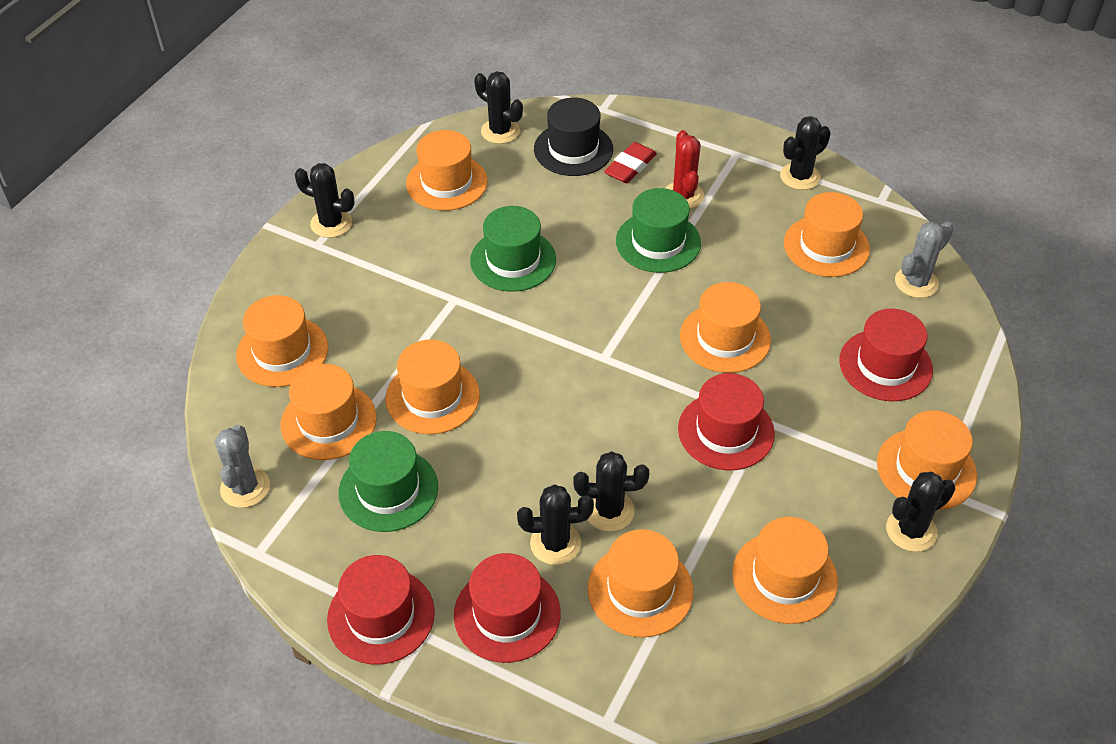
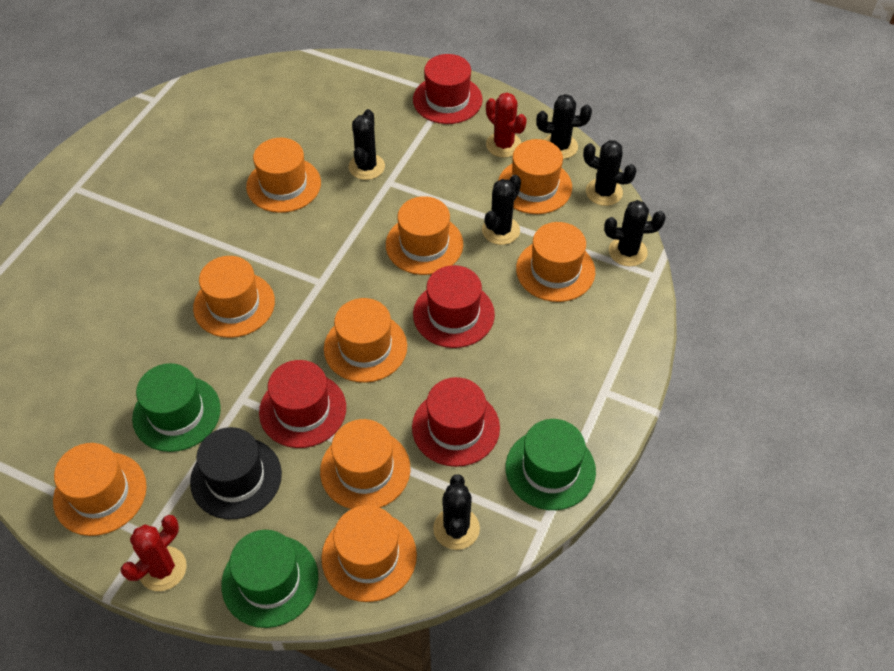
grey cactus: 2 -> 0
red cactus: 1 -> 2
red eraser: 1 -> 0

